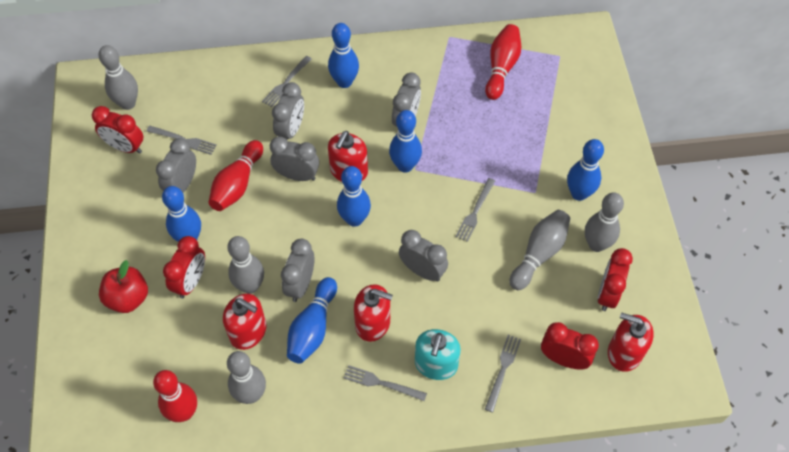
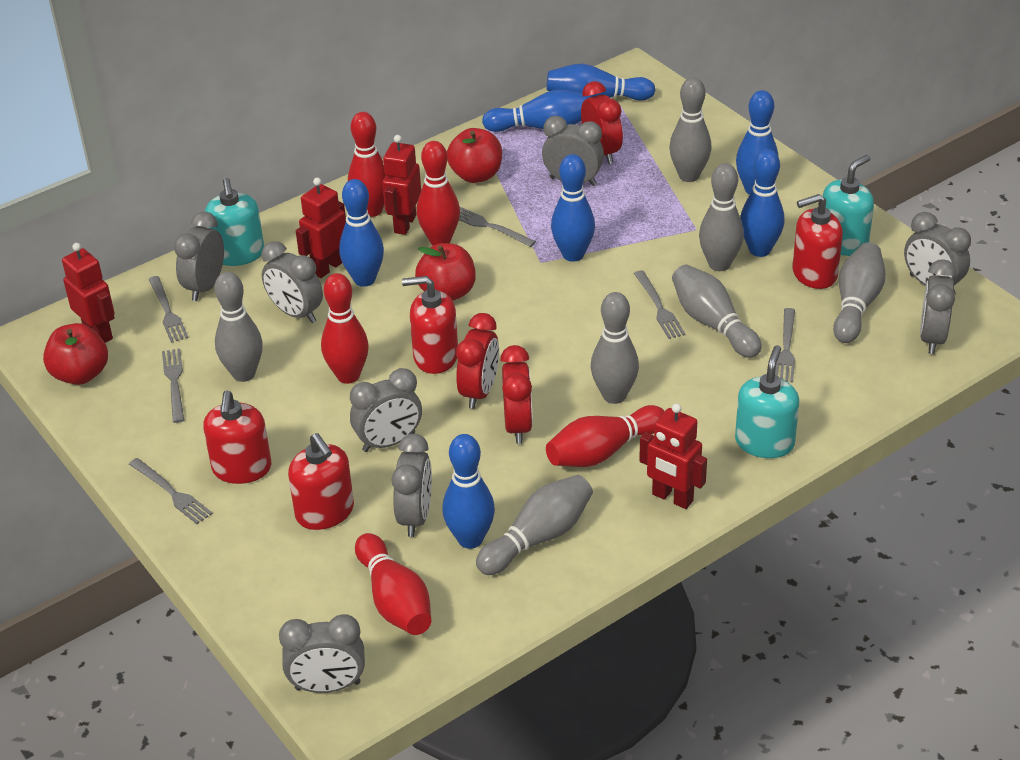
blue bowling pin: 6 -> 7
grey bowling pin: 5 -> 7
grey clock: 6 -> 8
grey fork: 5 -> 6
red apple: 1 -> 3
red bowling pin: 3 -> 5
red clock: 4 -> 3
red robot: 0 -> 4
turquoise soap dispenser: 1 -> 3

